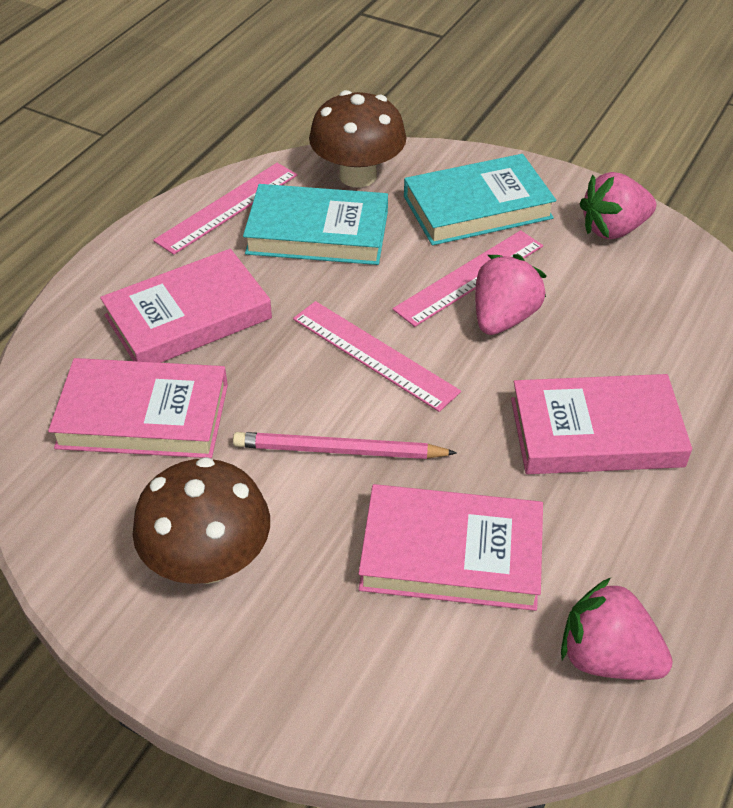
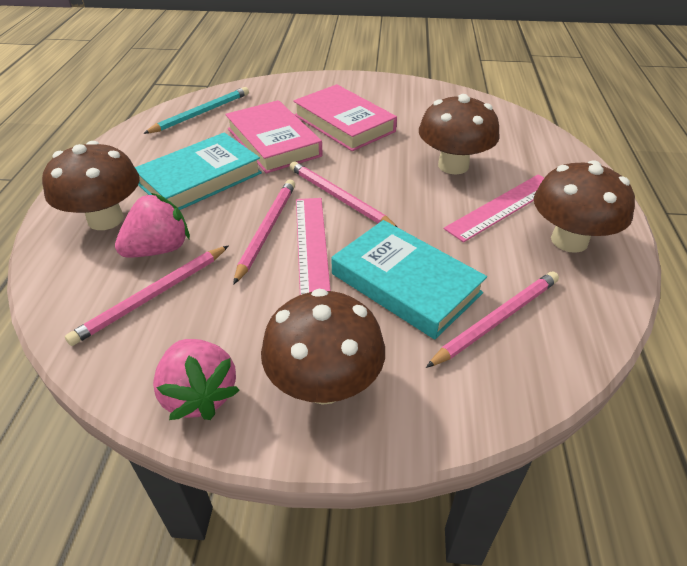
brown mushroom: 2 -> 4
pink book: 4 -> 2
pink pencil: 1 -> 4
pink ruler: 3 -> 2
pink strawberry: 3 -> 2
turquoise pencil: 0 -> 1

